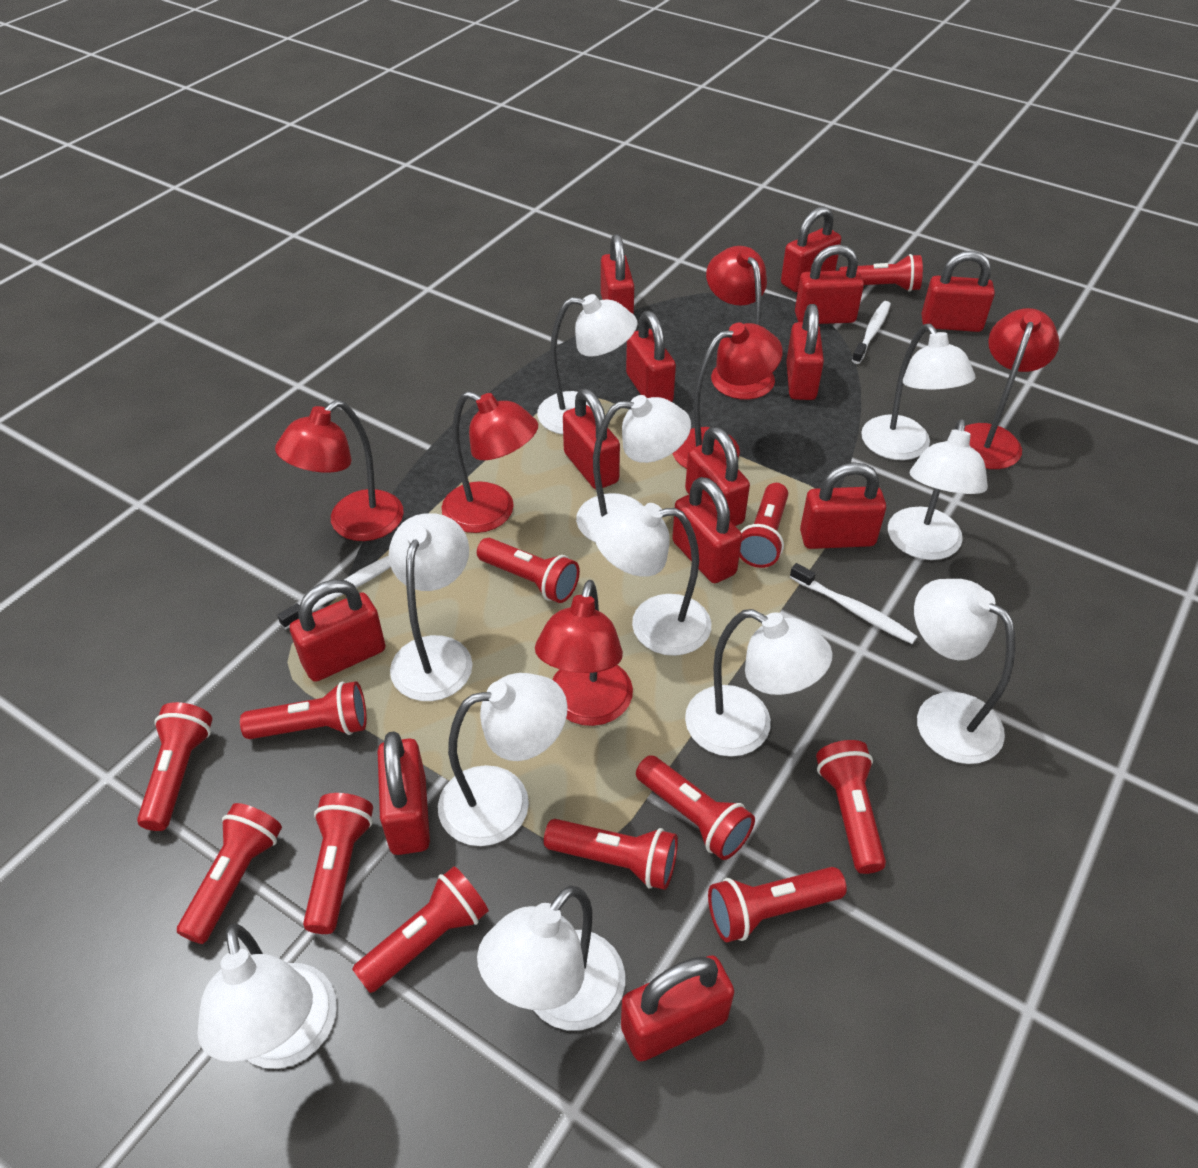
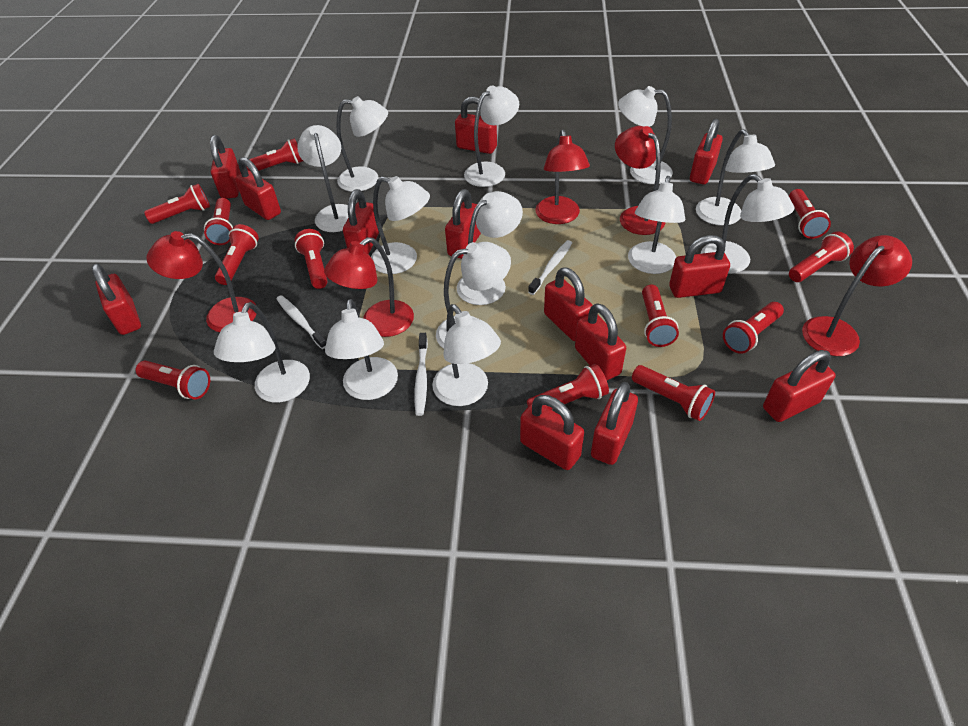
red lamp: 6 -> 5
white lamp: 11 -> 13

